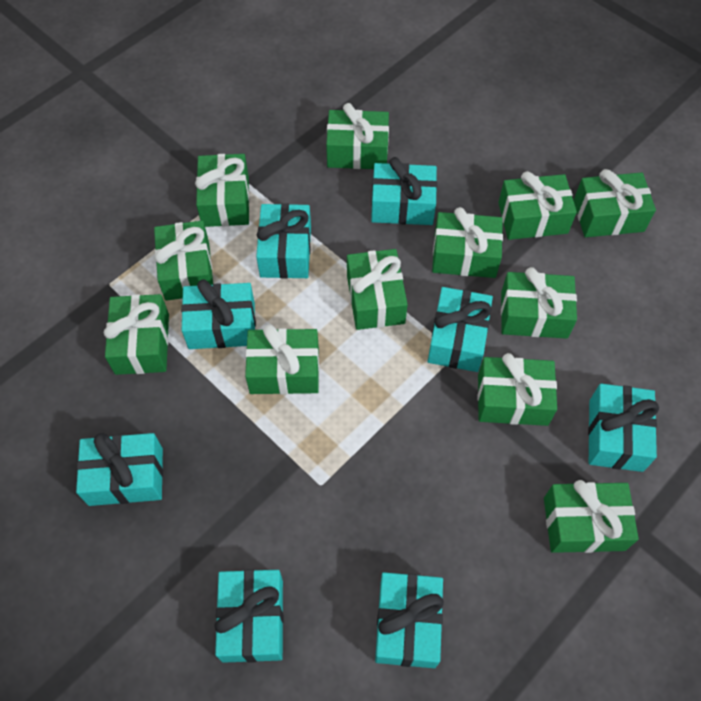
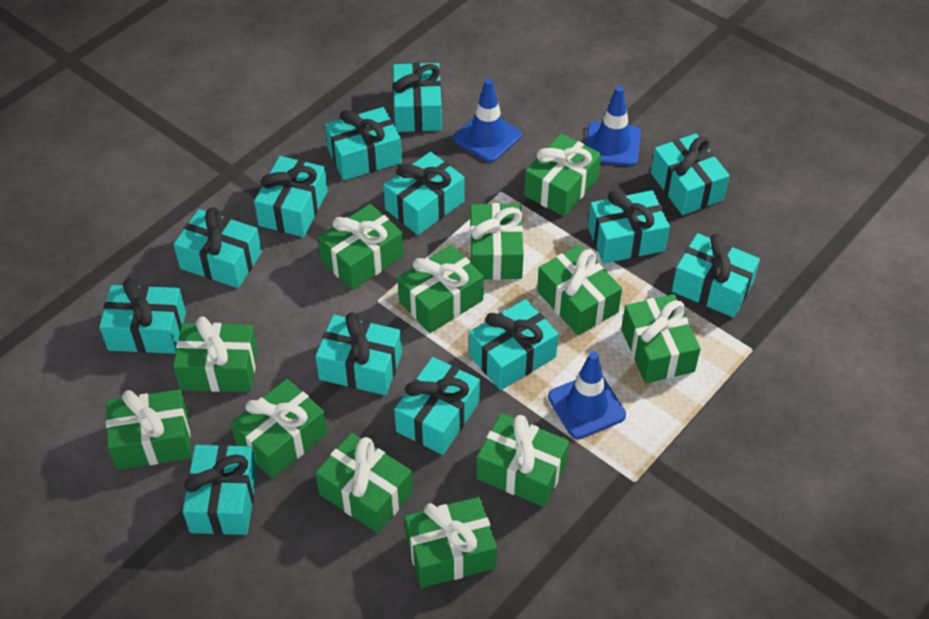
blue traffic cone: 0 -> 3
turquoise gift: 8 -> 13

